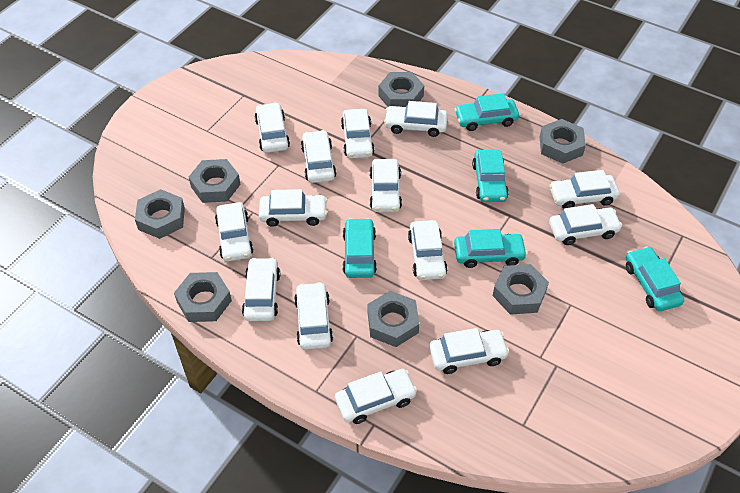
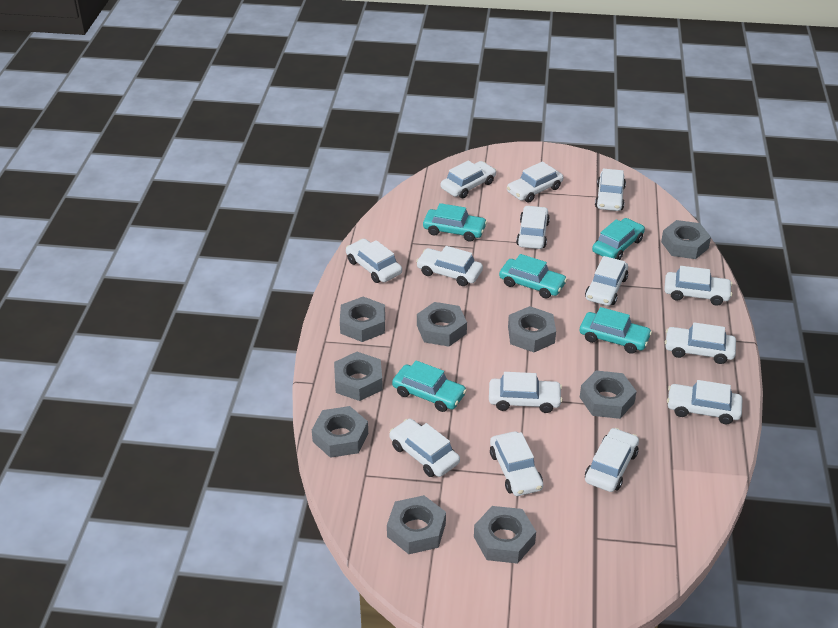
grey nut: 7 -> 9

